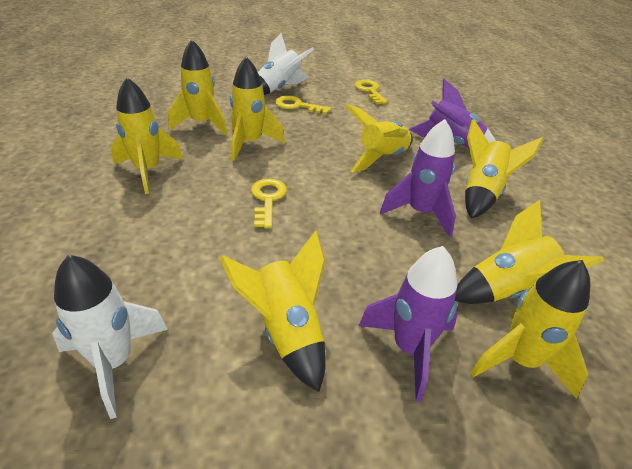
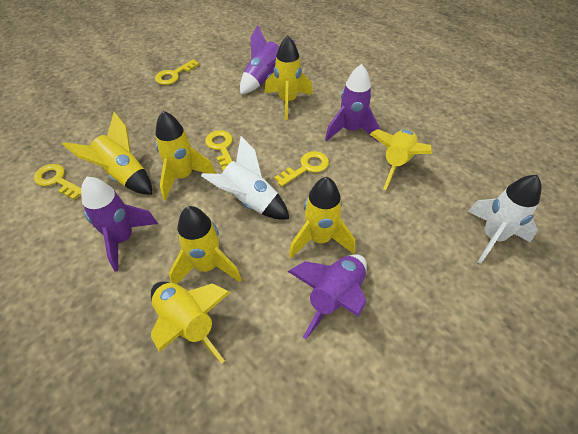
purple rocket: 3 -> 4
yellow key: 3 -> 4
yellow rocket: 8 -> 7

